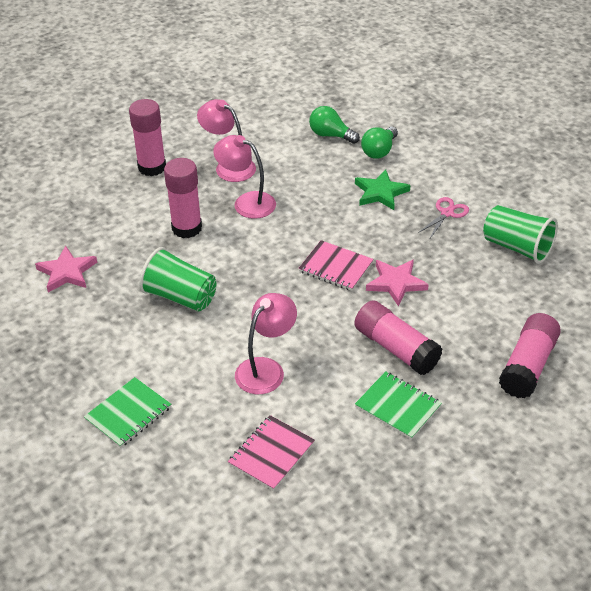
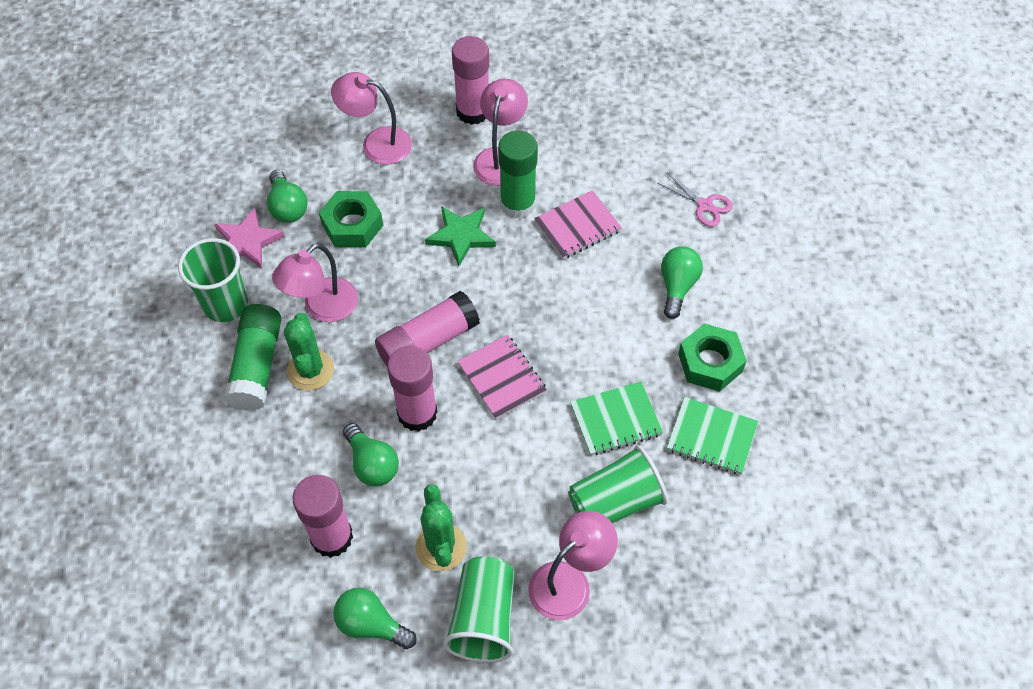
green cactus: 0 -> 2
green cup: 2 -> 3
green glue stick: 0 -> 2
green light bulb: 2 -> 4
green nut: 0 -> 2
pink lamp: 3 -> 4
pink star: 2 -> 1

